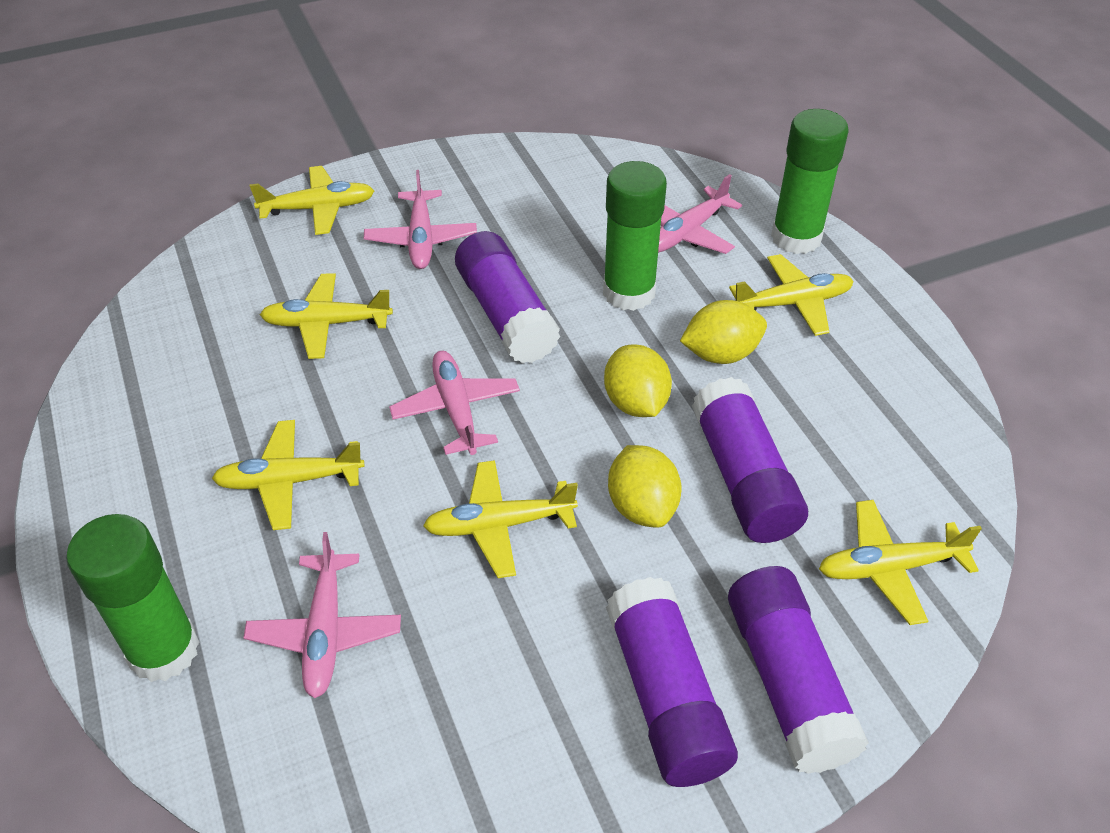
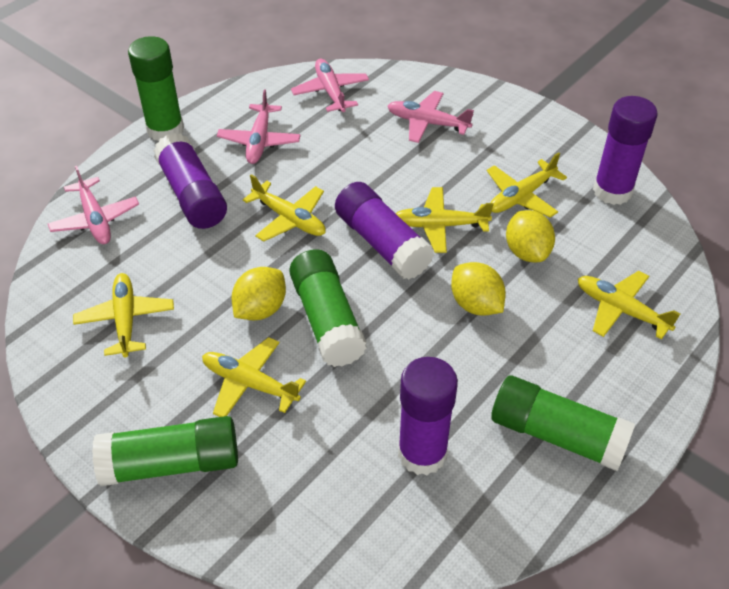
green glue stick: 3 -> 4

